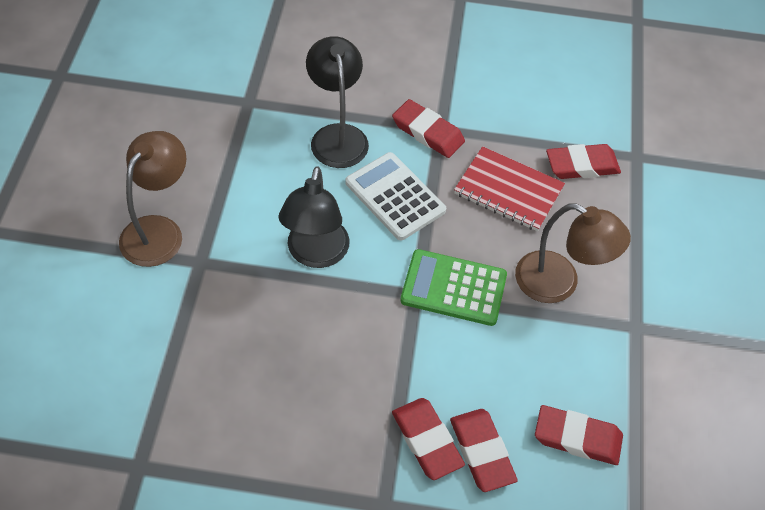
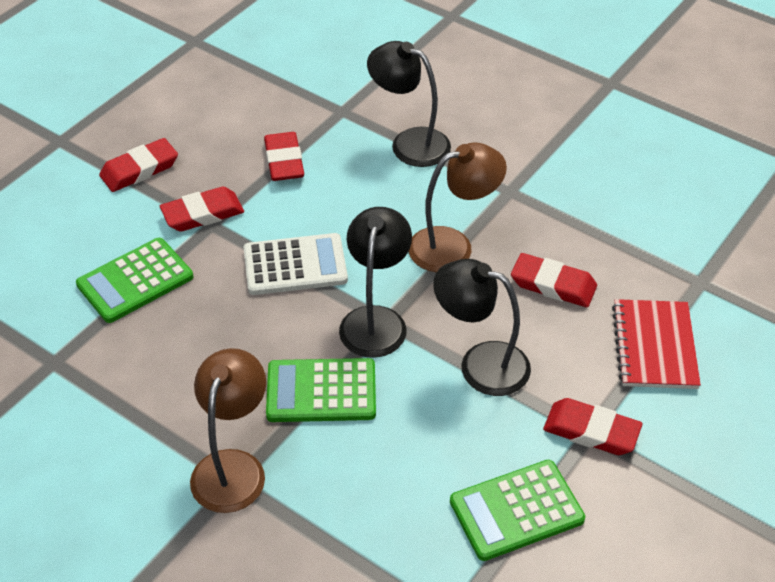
black lamp: 2 -> 3
green calculator: 1 -> 3

